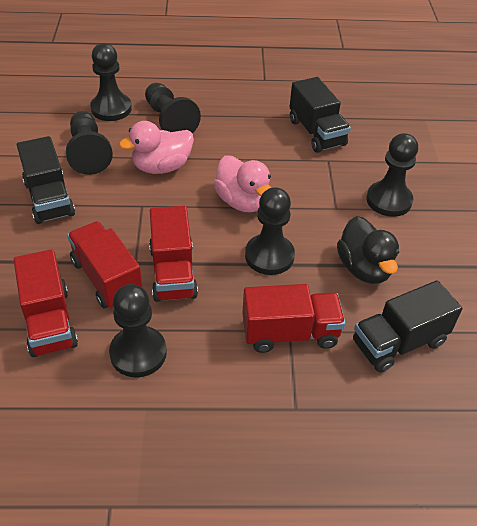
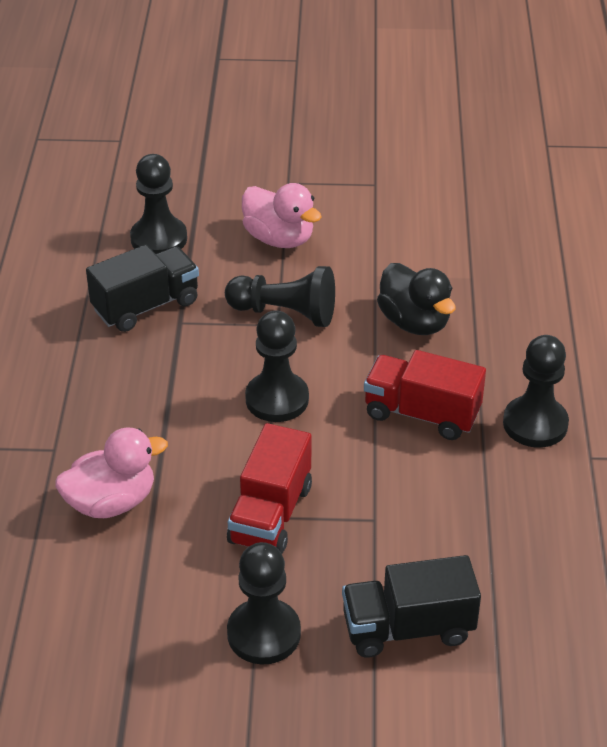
black pawn: 6 -> 5
black truck: 3 -> 2
red truck: 4 -> 2

